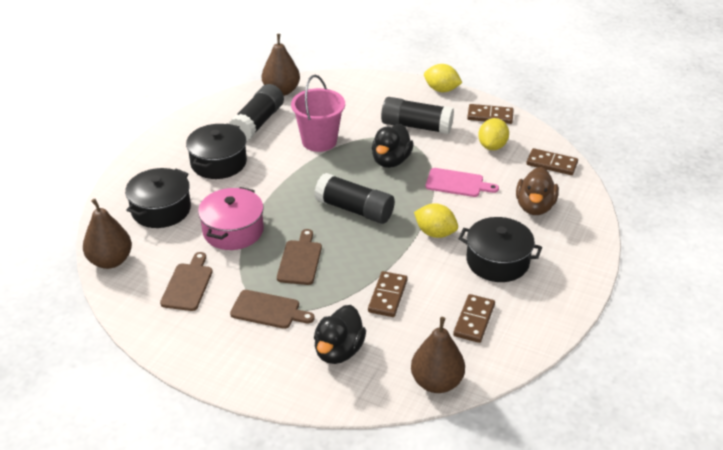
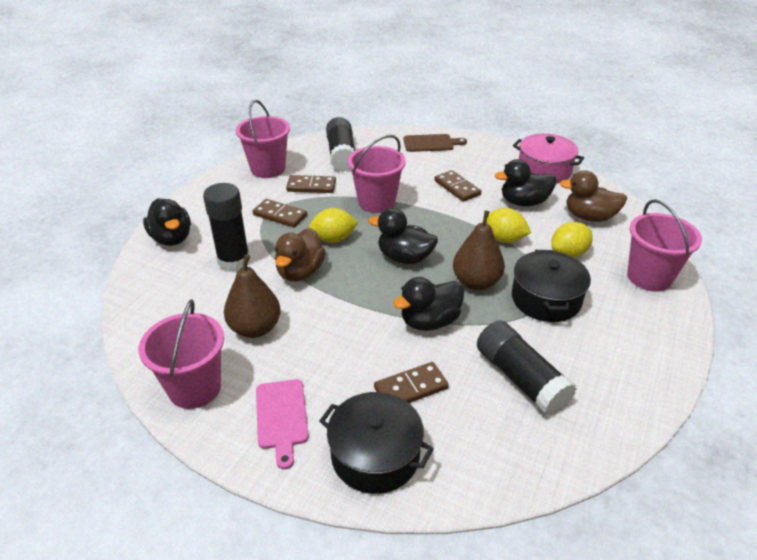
black duck: 2 -> 4
black pot: 3 -> 2
brown cutting board: 3 -> 1
brown duck: 1 -> 2
brown pear: 3 -> 2
pink bucket: 1 -> 4

